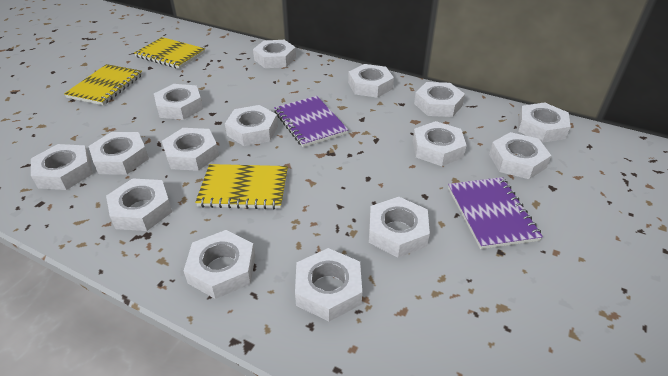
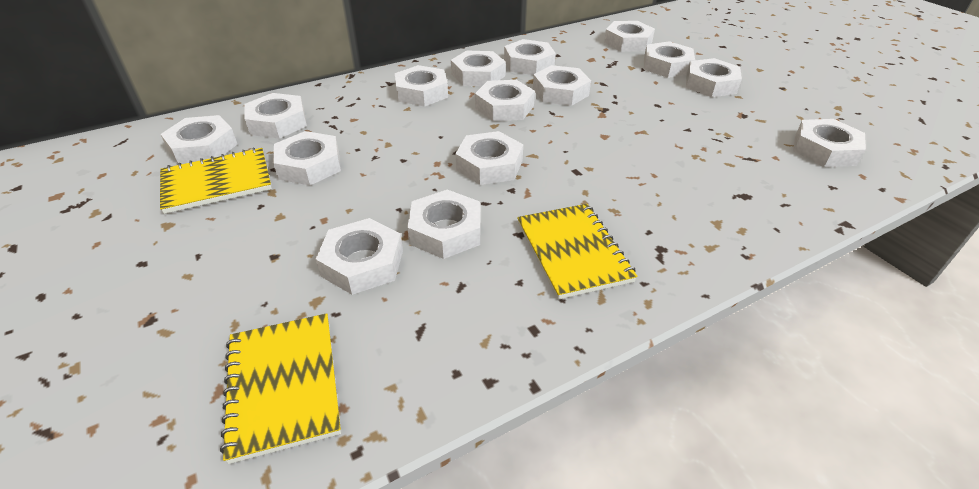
purple notebook: 2 -> 0

